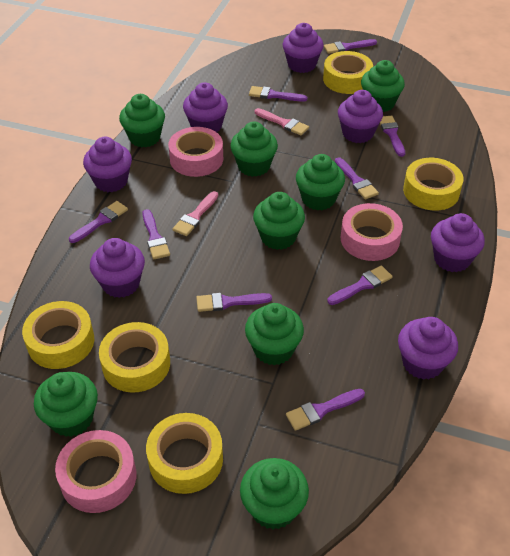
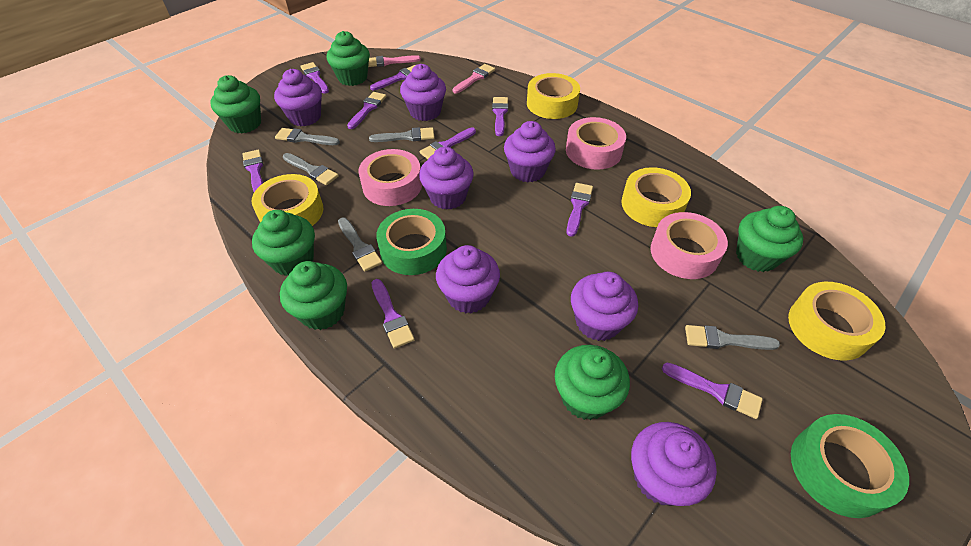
green cupcake: 8 -> 6
green tape: 0 -> 2
grey brush: 0 -> 5
yellow tape: 5 -> 4

